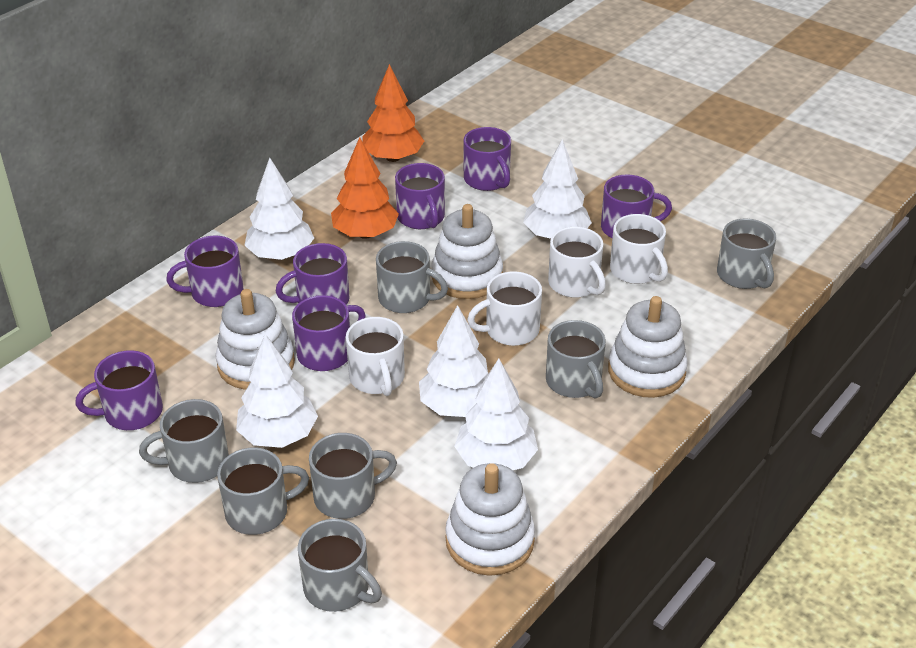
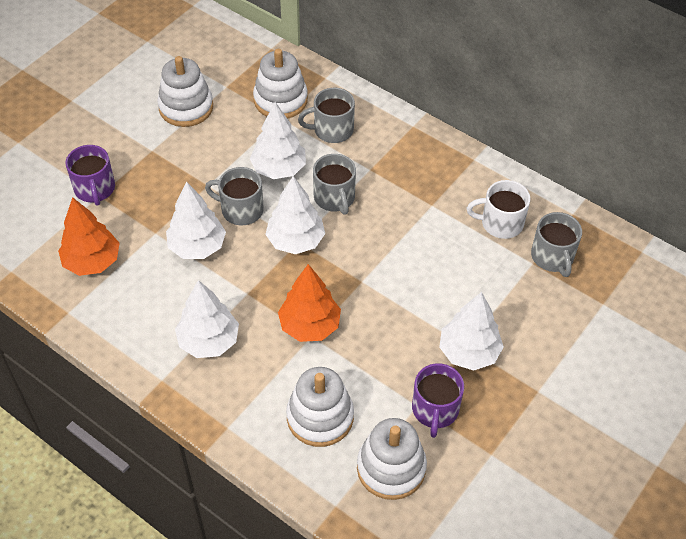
grey mug: 7 -> 4
purple mug: 7 -> 2
white mug: 4 -> 1

